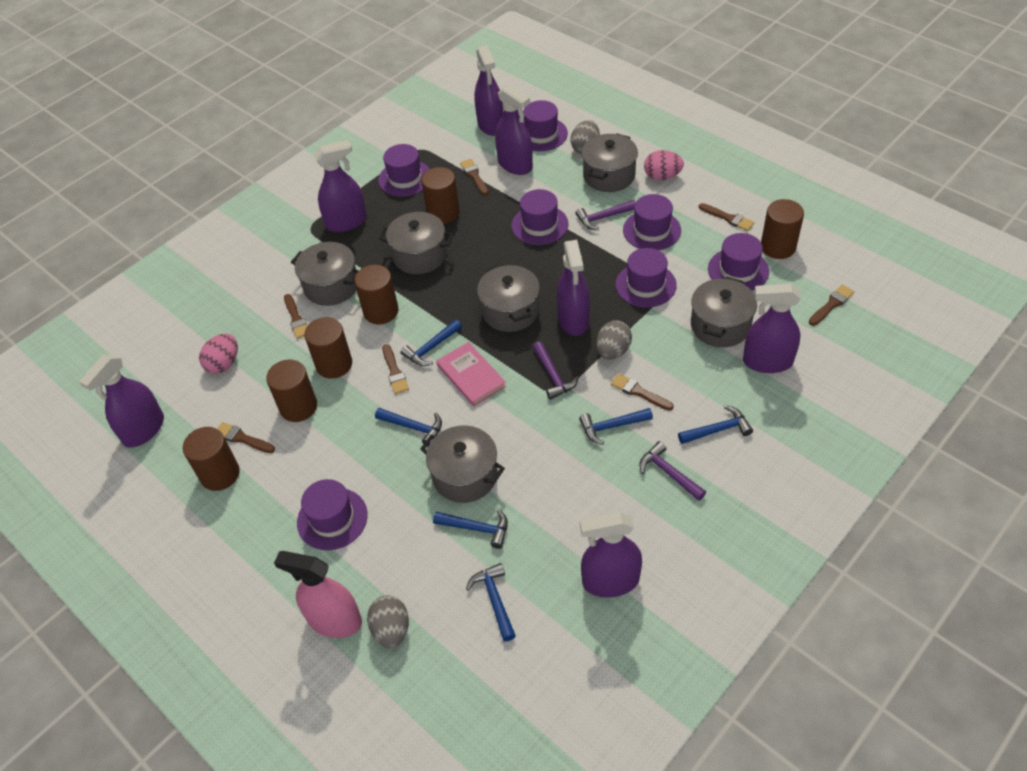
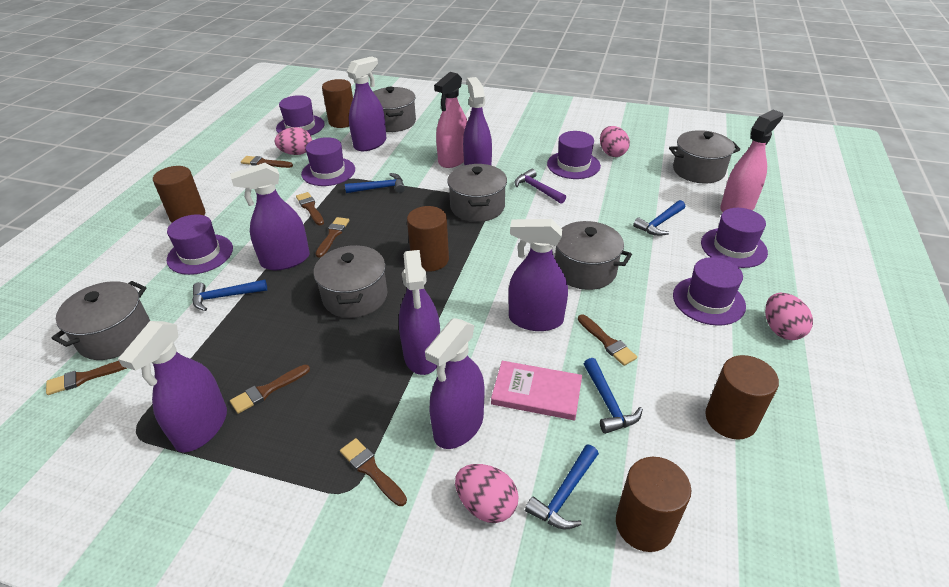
blue hammer: 6 -> 5
brown cylinder: 6 -> 5
grey egg: 3 -> 0
pink egg: 2 -> 4
pink spray bottle: 1 -> 2
purple hammer: 3 -> 1
purple hat: 7 -> 6

